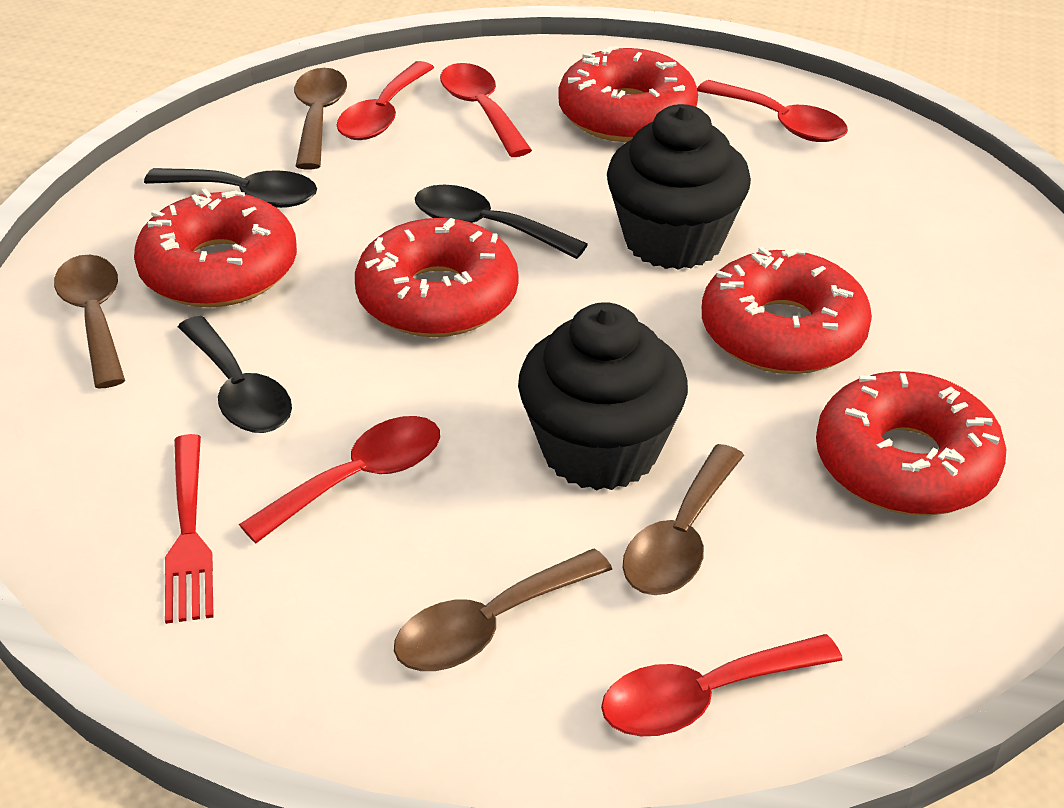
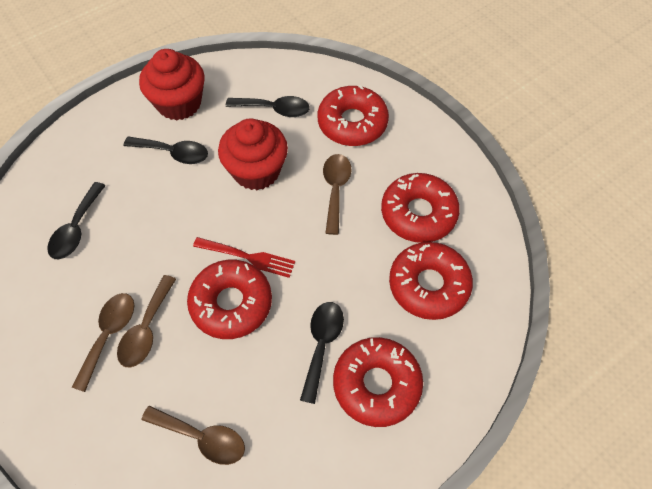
black cupcake: 2 -> 0
black spoon: 3 -> 4
red cupcake: 0 -> 2
red spoon: 5 -> 0

